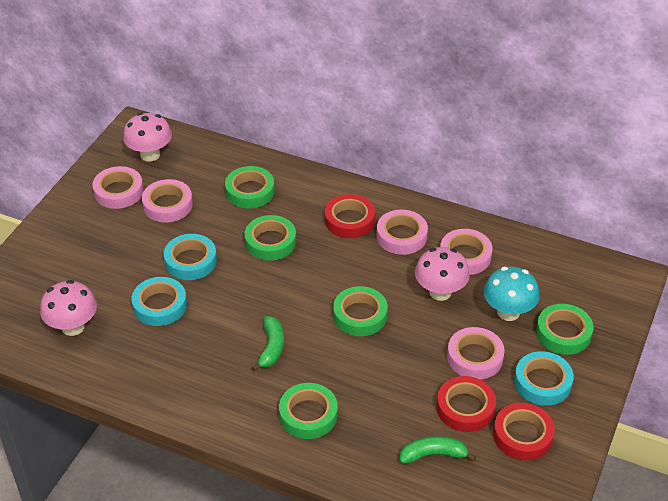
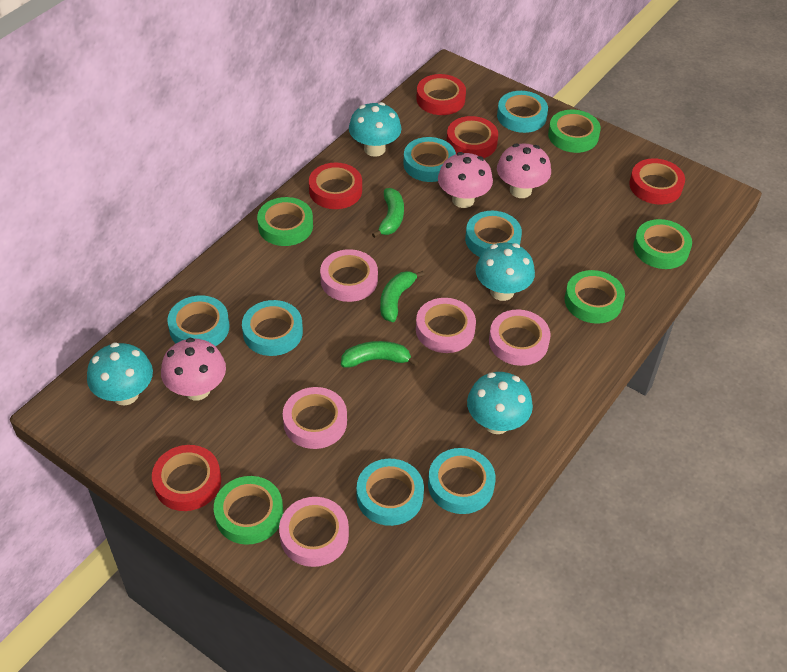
green banana: 2 -> 3
red tape: 3 -> 5
turquoise mushroom: 1 -> 4
turquoise tape: 3 -> 7

